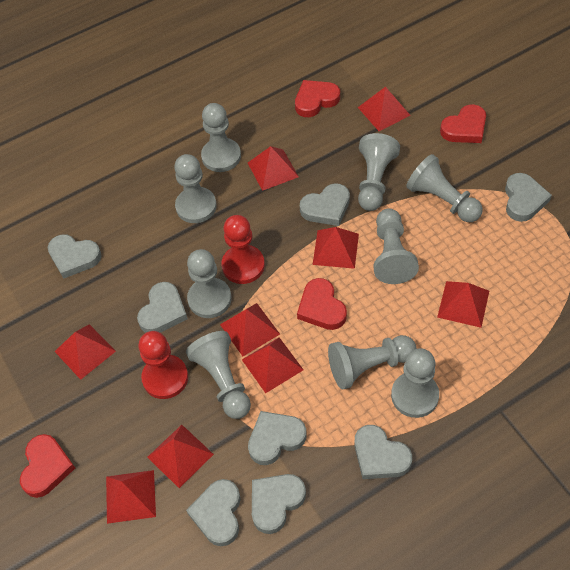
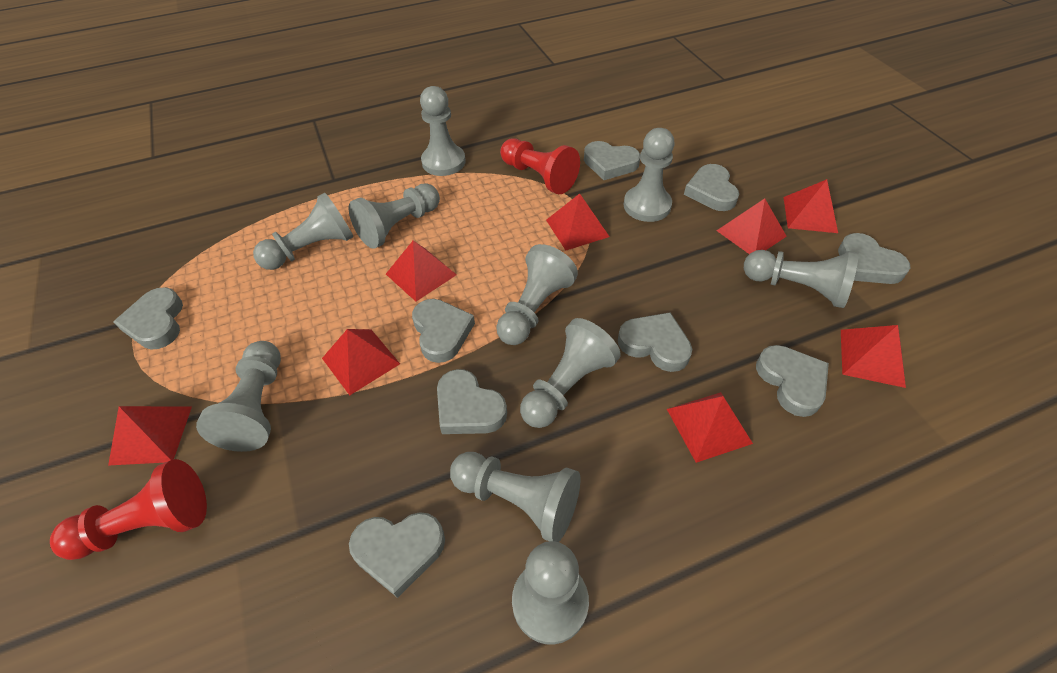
grey heart: 8 -> 9
grey pawn: 9 -> 10
red heart: 4 -> 0
red pyramid: 9 -> 8

